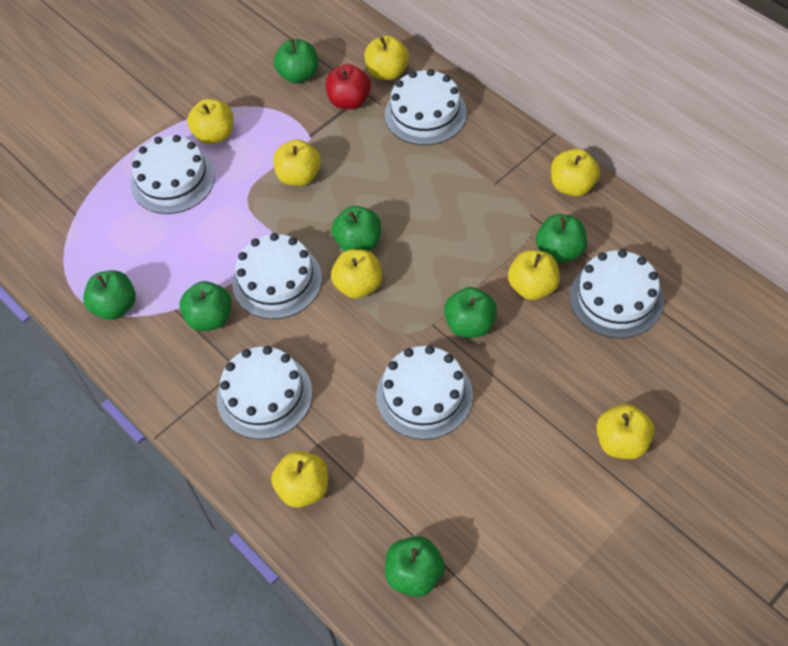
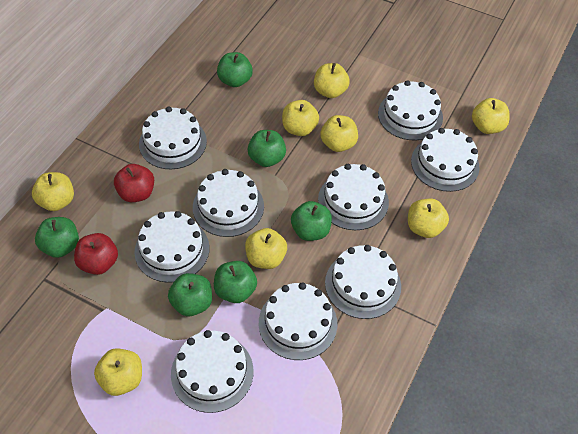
green apple: 7 -> 6
red apple: 1 -> 2
white cake: 6 -> 9

